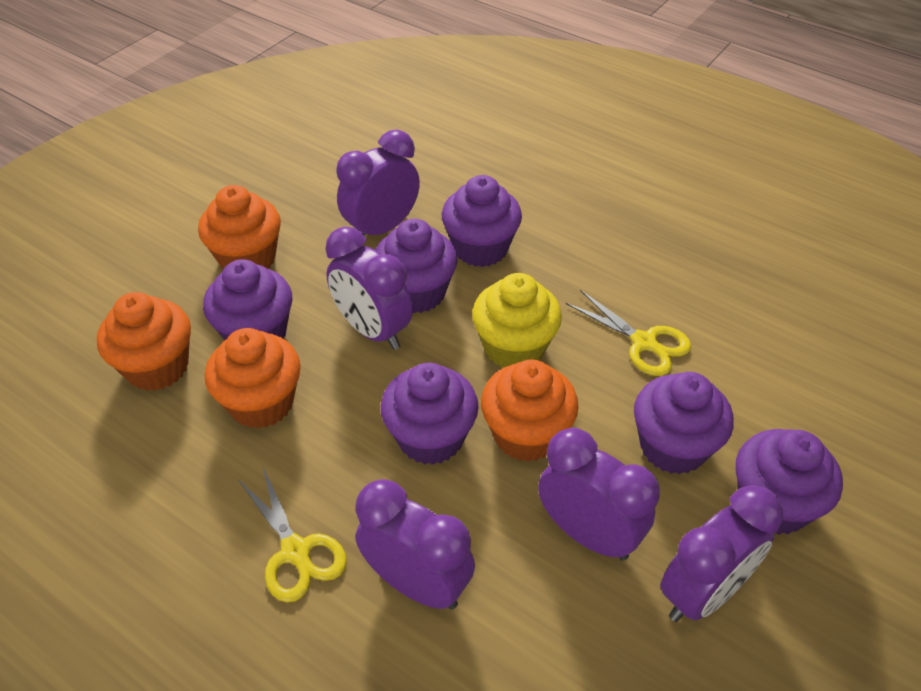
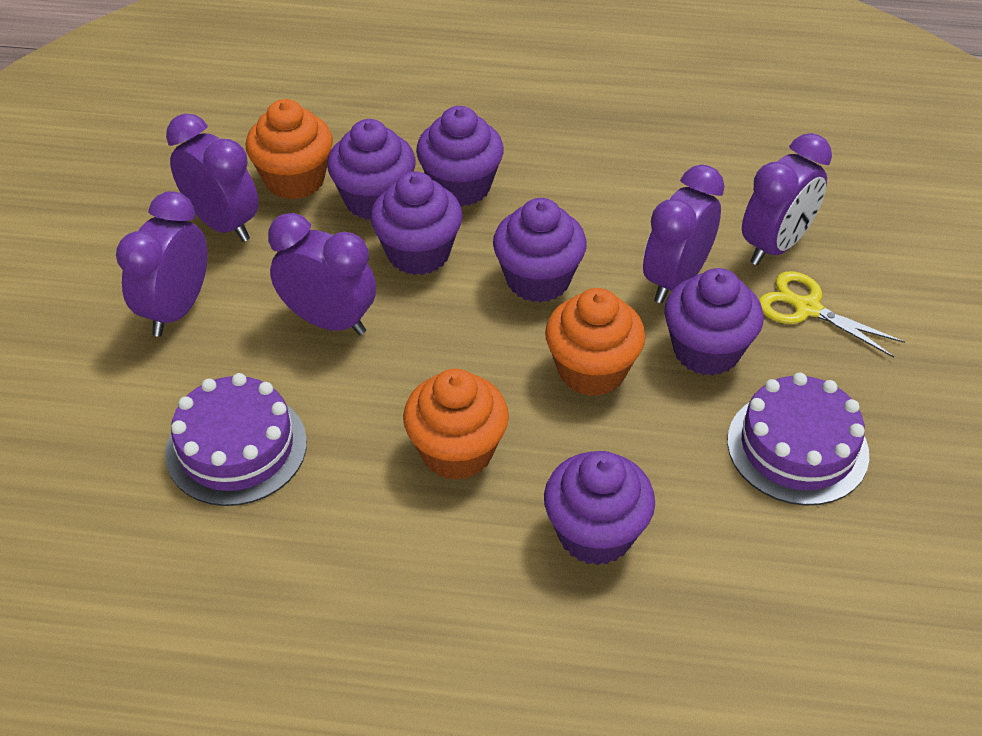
orange cupcake: 4 -> 3
purple cake: 0 -> 2
yellow cupcake: 1 -> 0
yellow scissors: 2 -> 1

